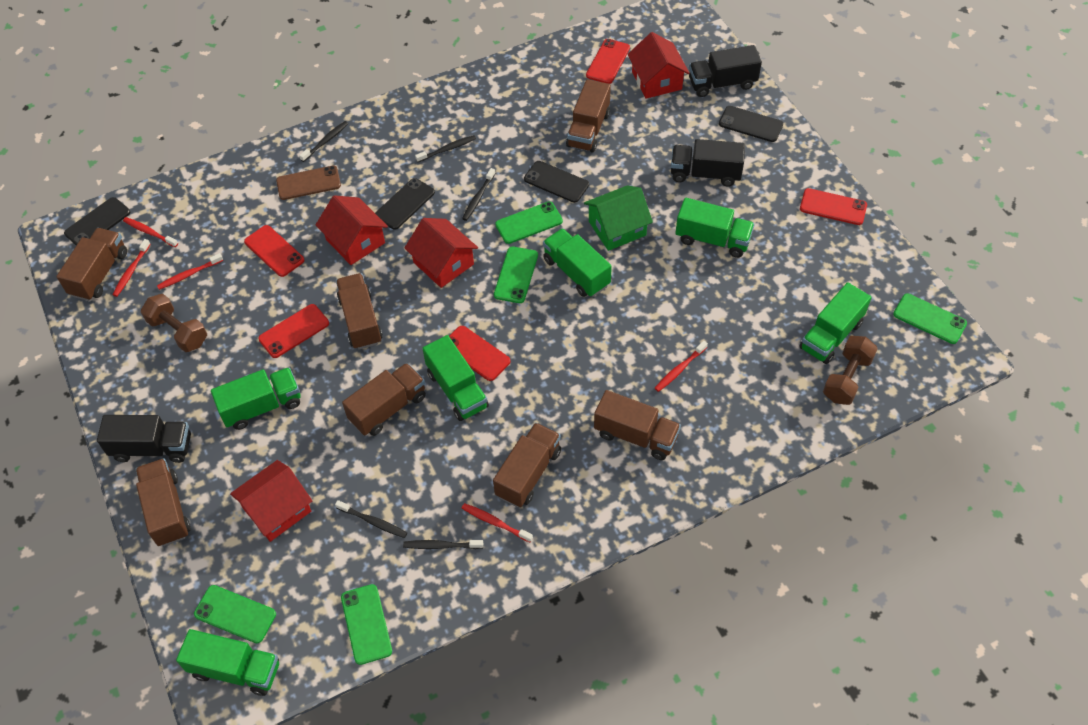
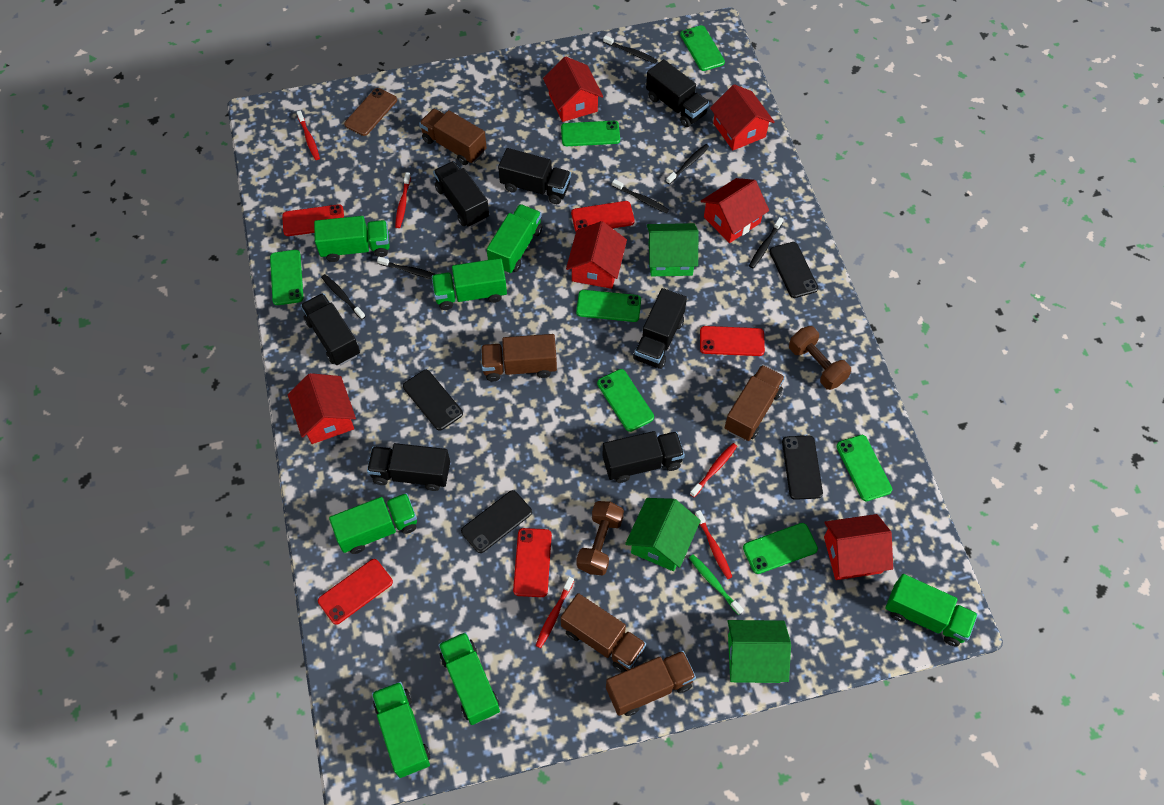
black toothbrush: 5 -> 6
black truck: 3 -> 7
brown truck: 7 -> 5
green house: 1 -> 3
green phone: 5 -> 7
green toothbrush: 0 -> 1
green truck: 6 -> 7
red house: 4 -> 6

